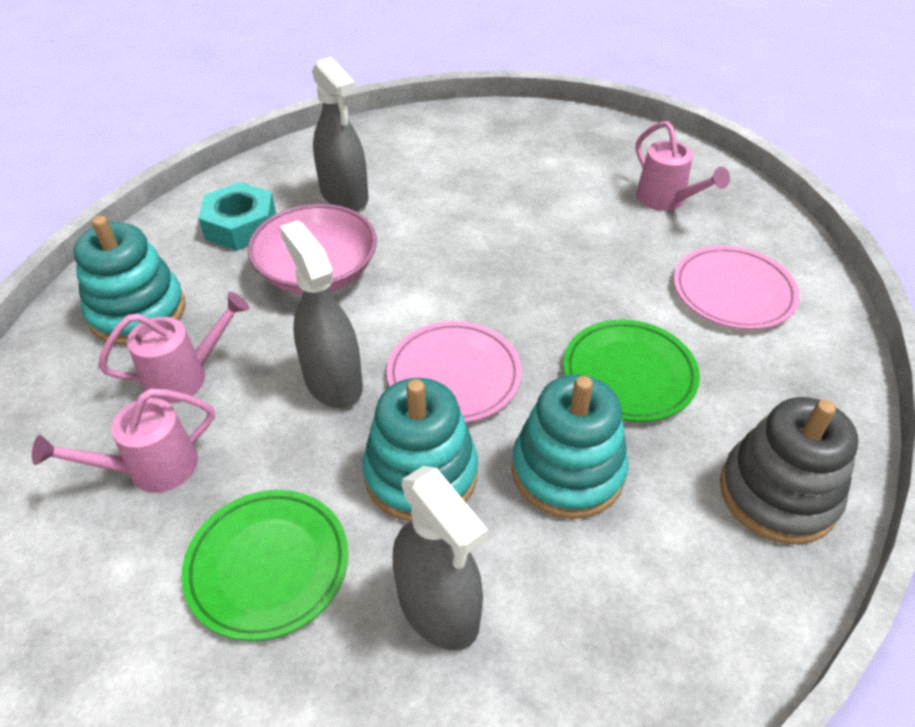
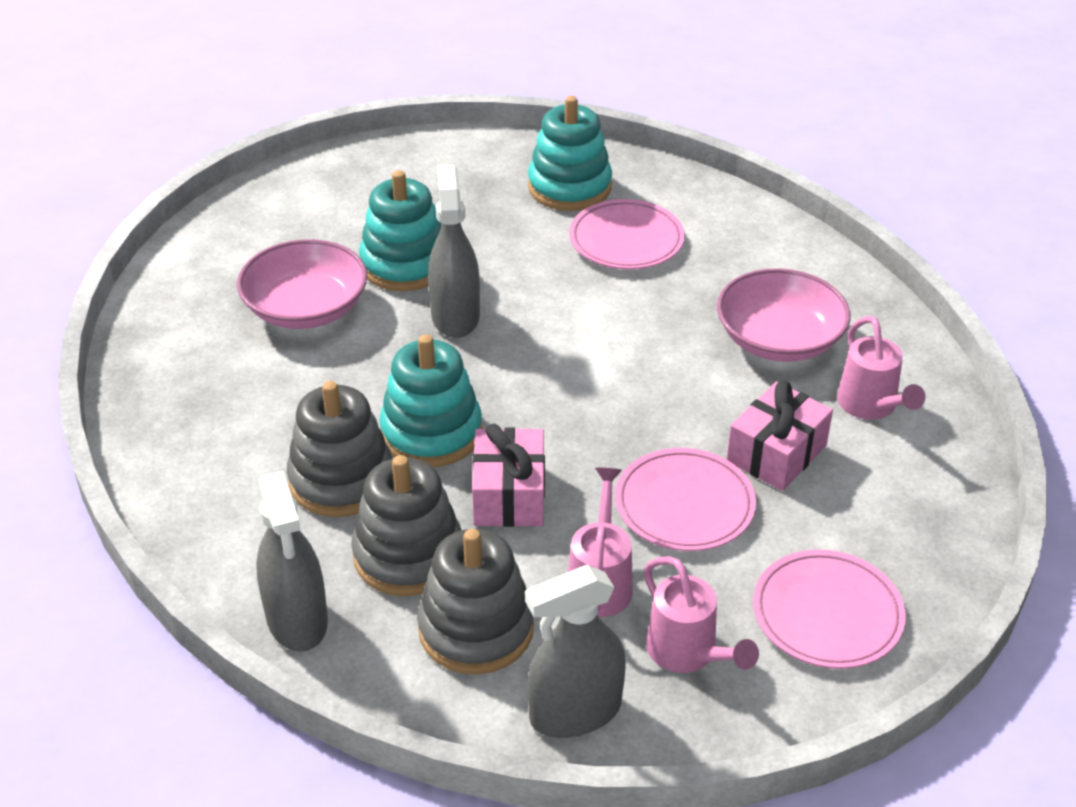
green plate: 2 -> 0
grey stacking toy: 1 -> 3
pink bowl: 1 -> 2
pink gift: 0 -> 2
pink plate: 2 -> 3
turquoise nut: 1 -> 0

